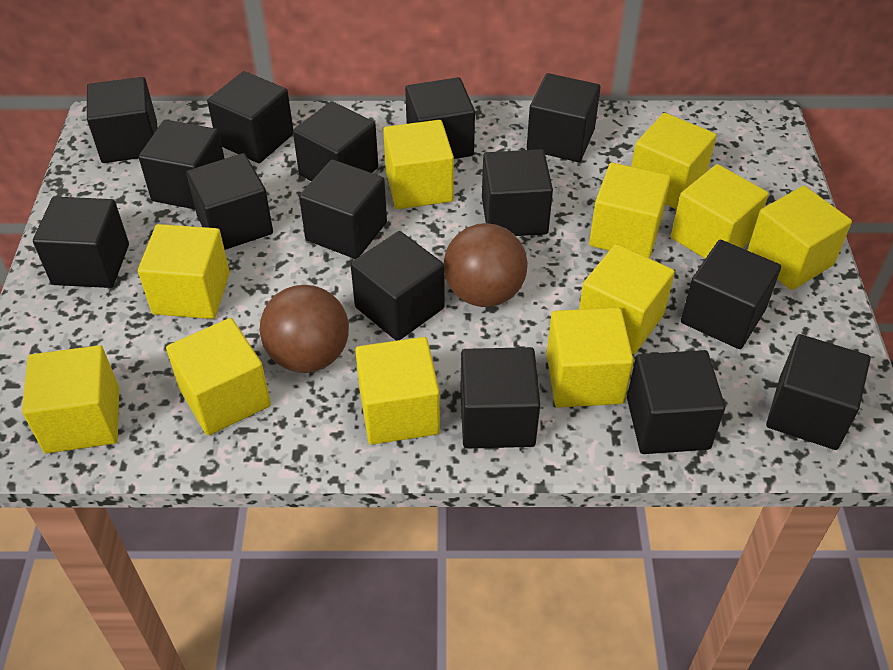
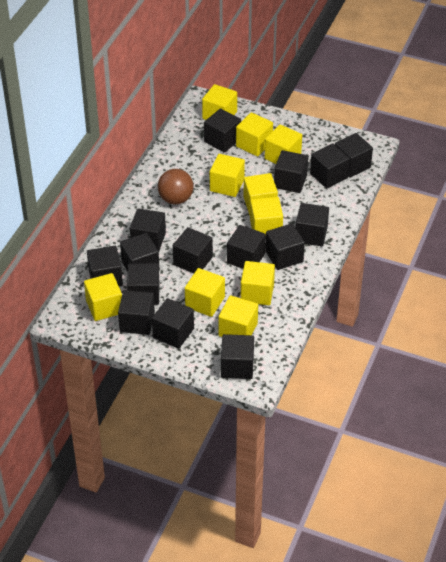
brown ball: 2 -> 1
yellow cube: 11 -> 10

